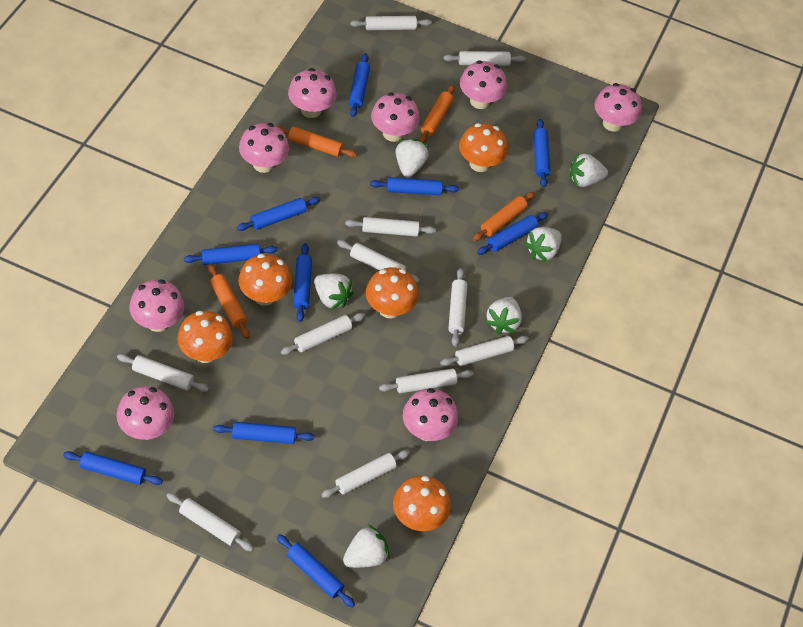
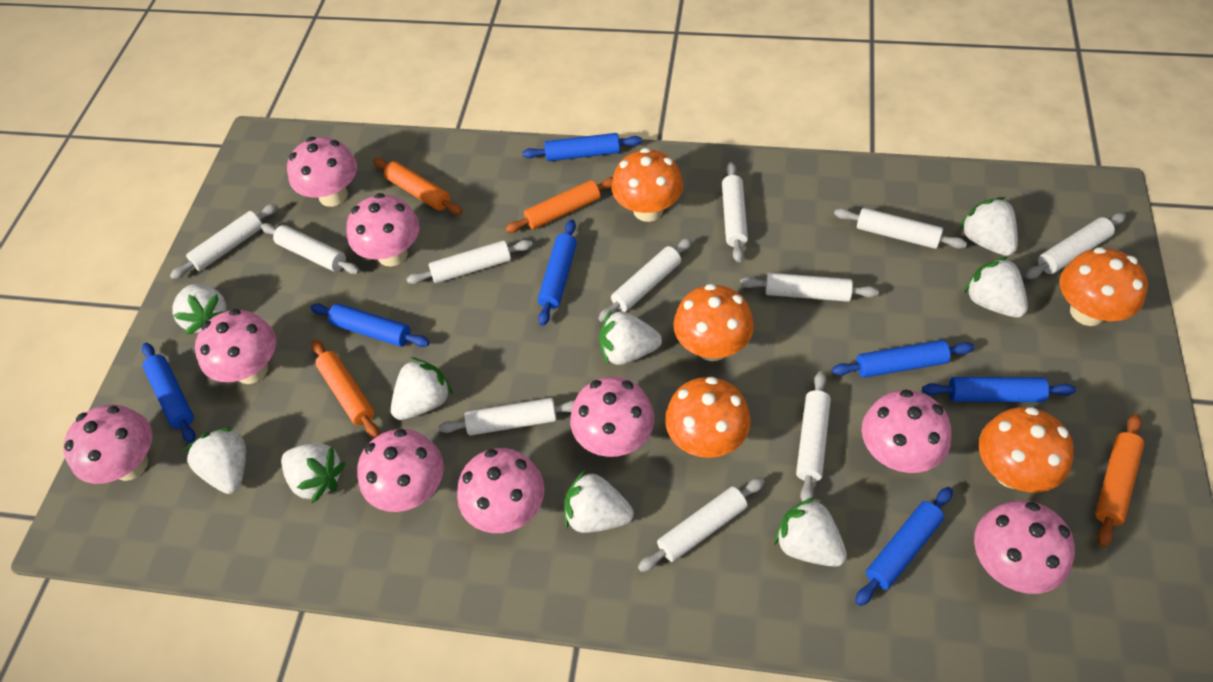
blue rolling pin: 10 -> 7
pink mushroom: 8 -> 9
white strawberry: 6 -> 9

